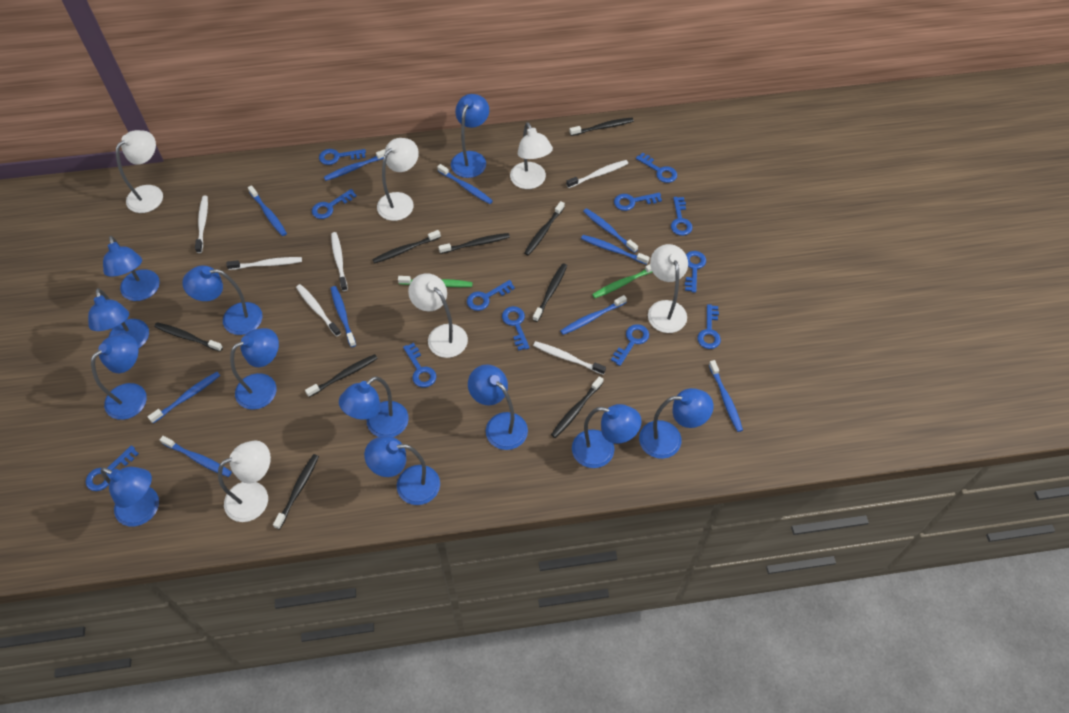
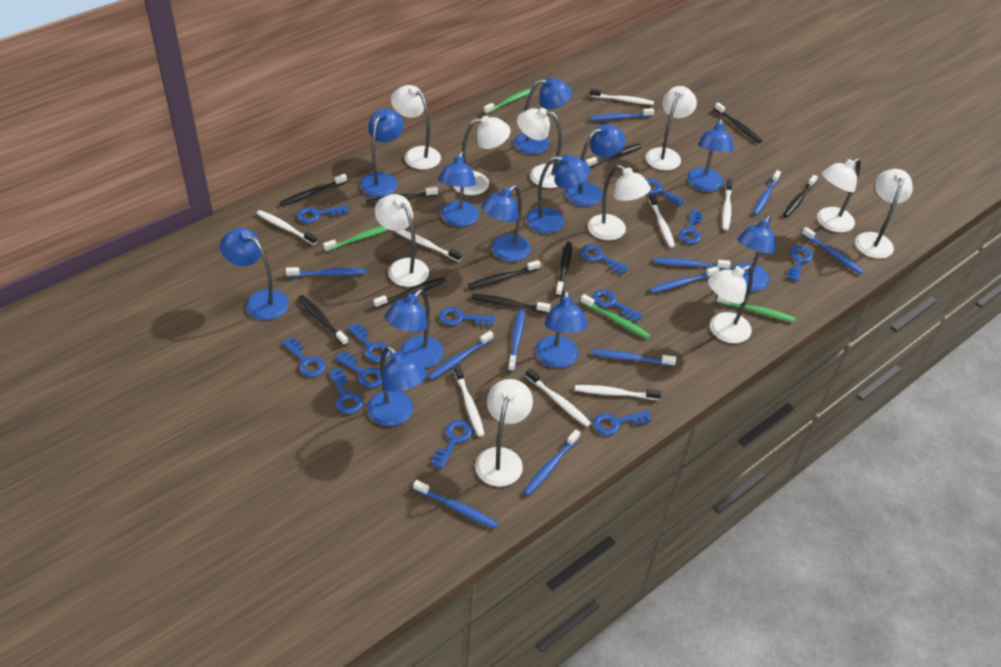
black toothbrush: 9 -> 10
blue key: 12 -> 13
blue toothbrush: 10 -> 11
green toothbrush: 2 -> 4
white lamp: 6 -> 10
white toothbrush: 6 -> 8

